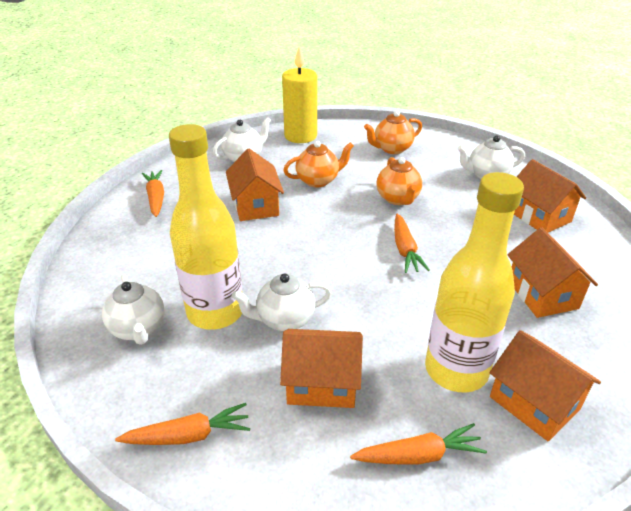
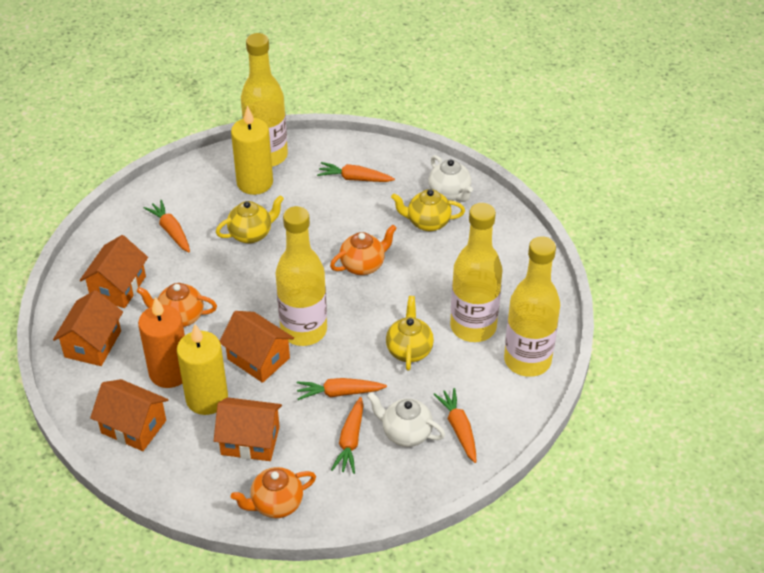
orange candle: 0 -> 1
orange carrot: 4 -> 5
white teapot: 4 -> 2
yellow bottle: 2 -> 4
yellow candle: 1 -> 2
yellow teapot: 0 -> 3

